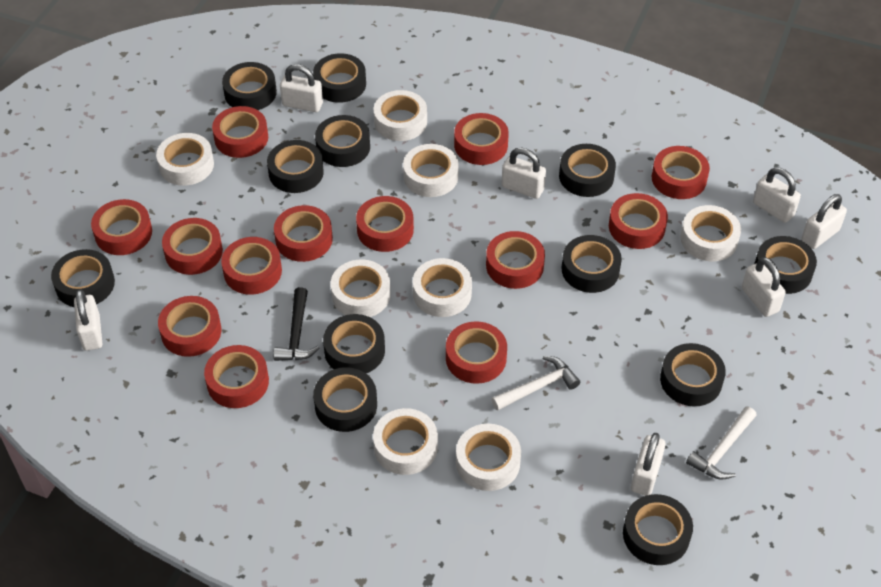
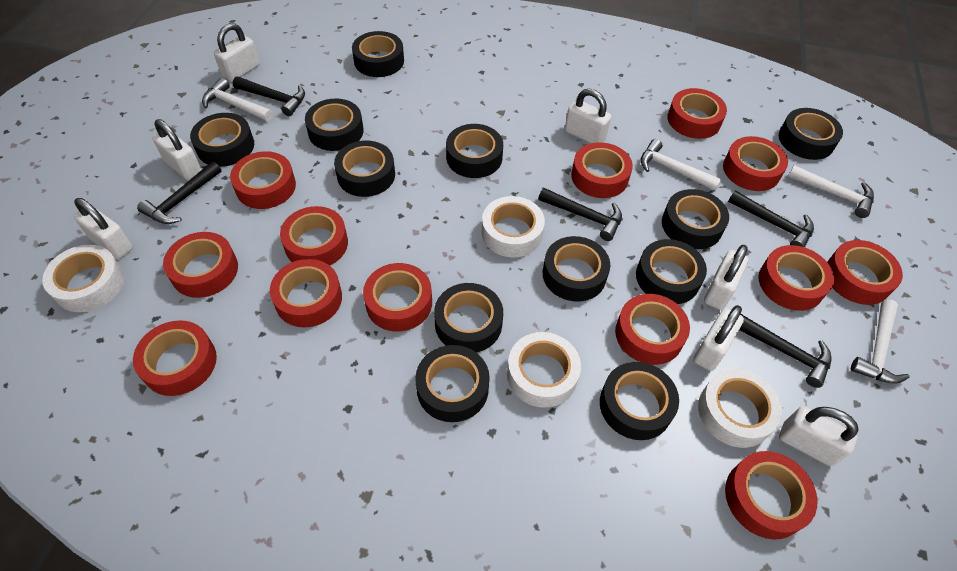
black hammer: 1 -> 5
white hammer: 2 -> 4
white tape: 8 -> 4

